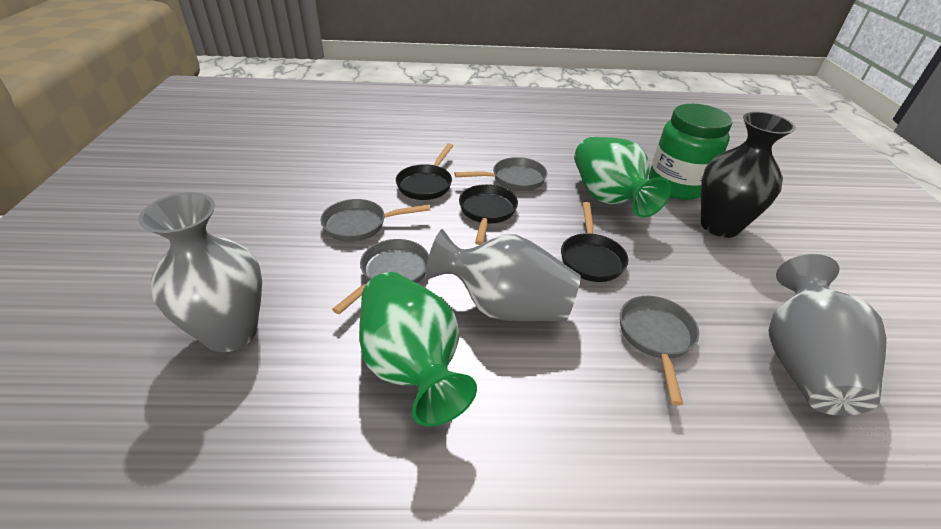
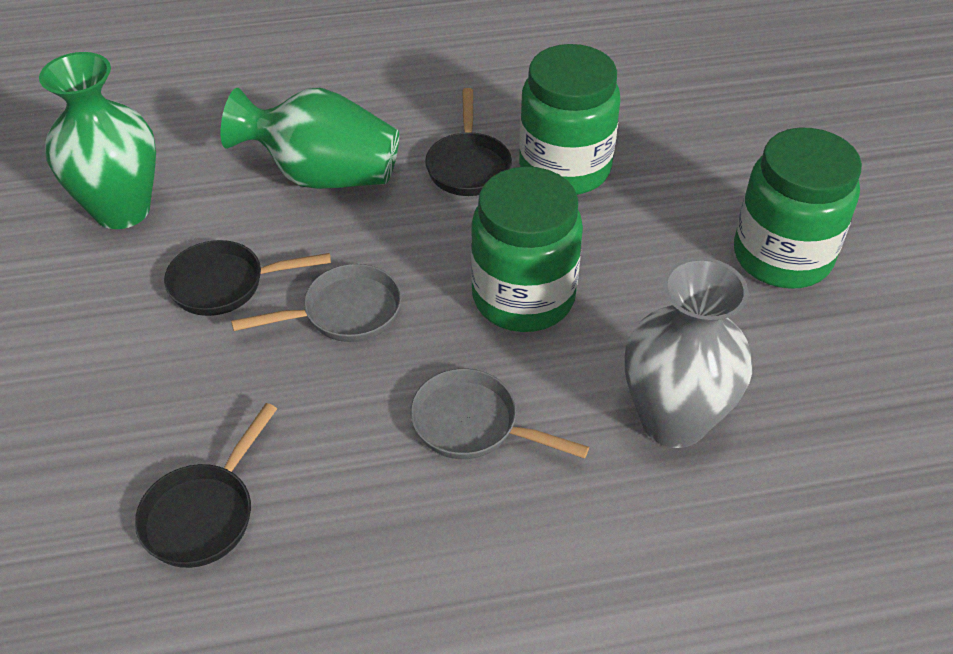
black vase: 1 -> 0
green jar: 1 -> 3
grey pan: 4 -> 2
grey vase: 3 -> 1

